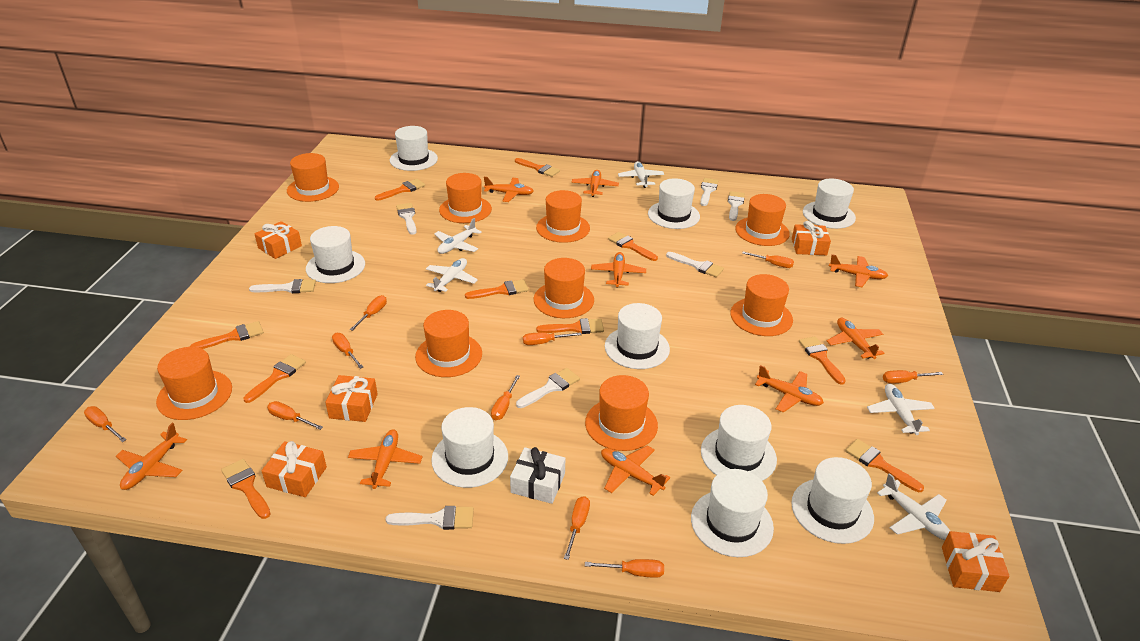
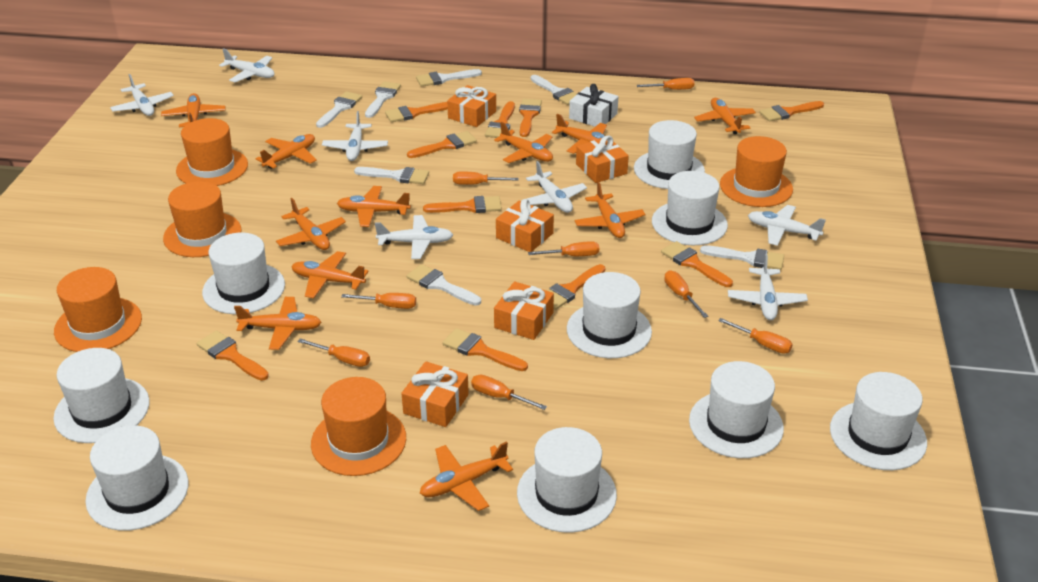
orange hat: 9 -> 5
orange plane: 9 -> 11
orange screwdriver: 10 -> 8
white plane: 5 -> 7

